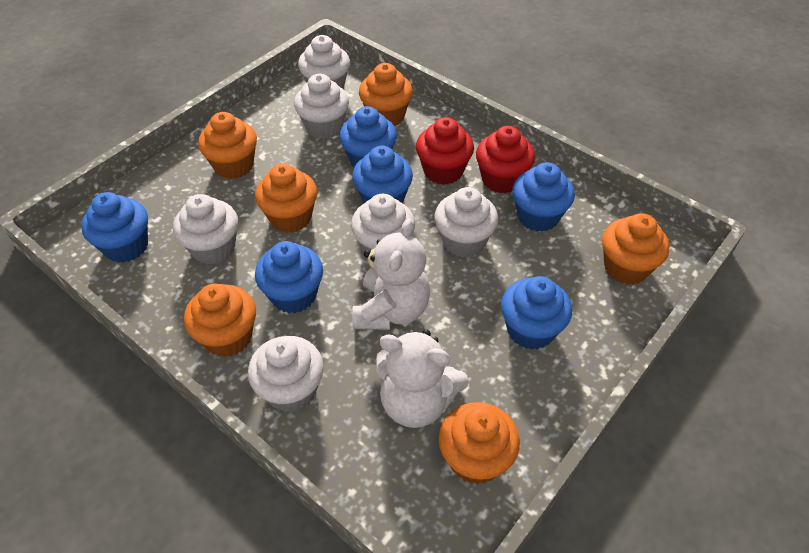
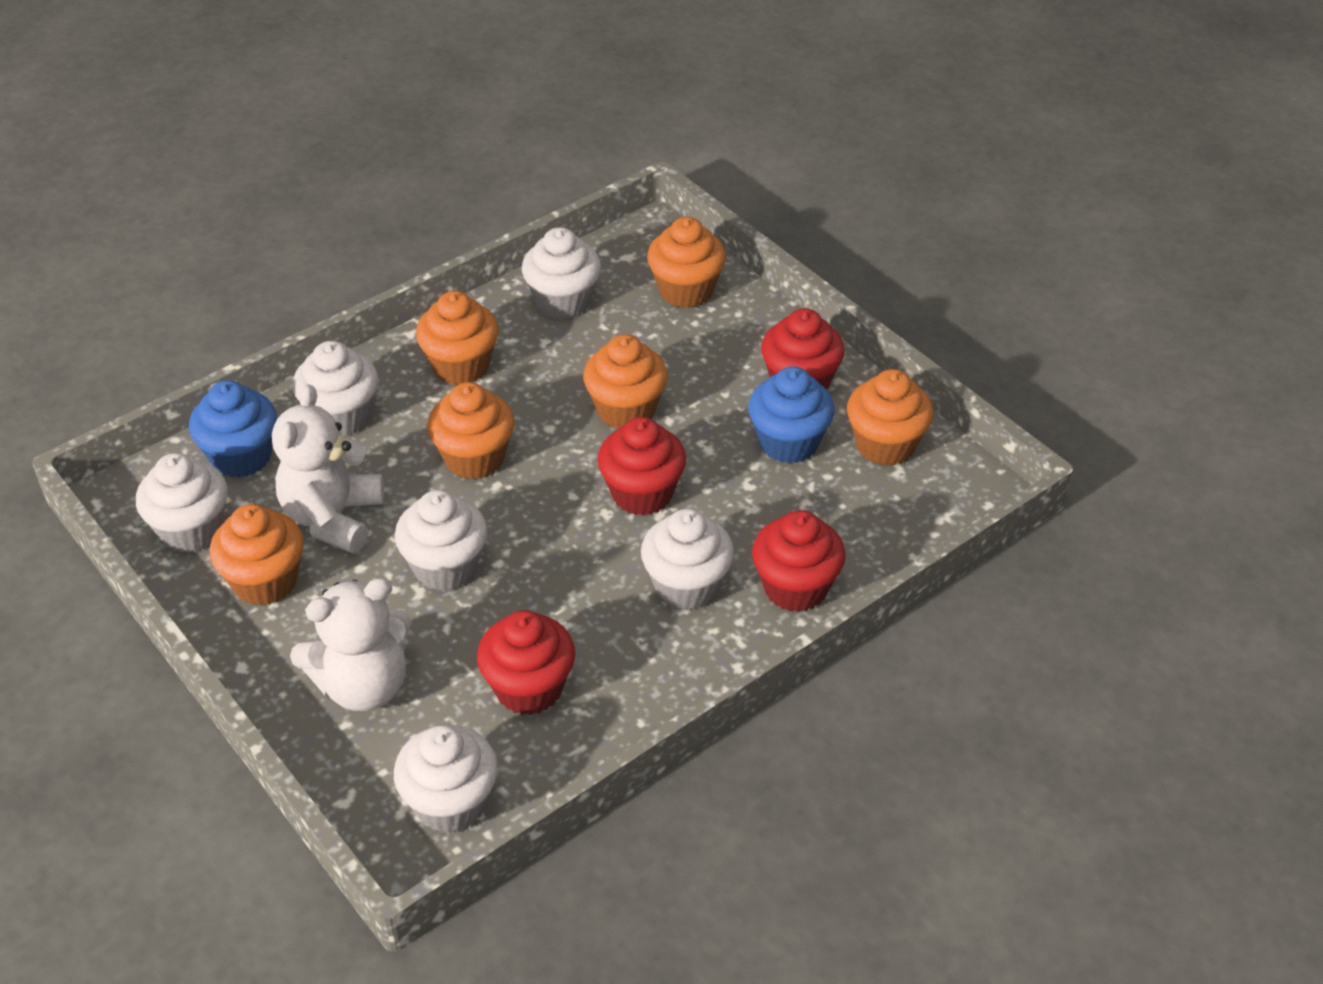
blue cupcake: 6 -> 2
red cupcake: 2 -> 4

